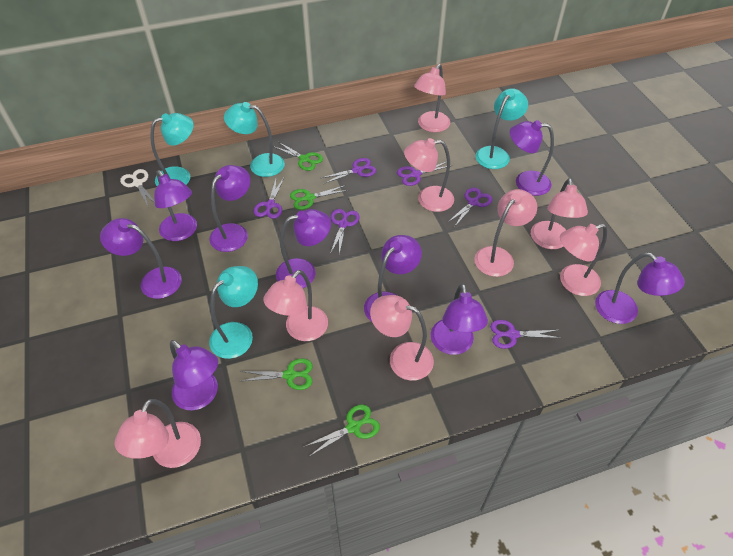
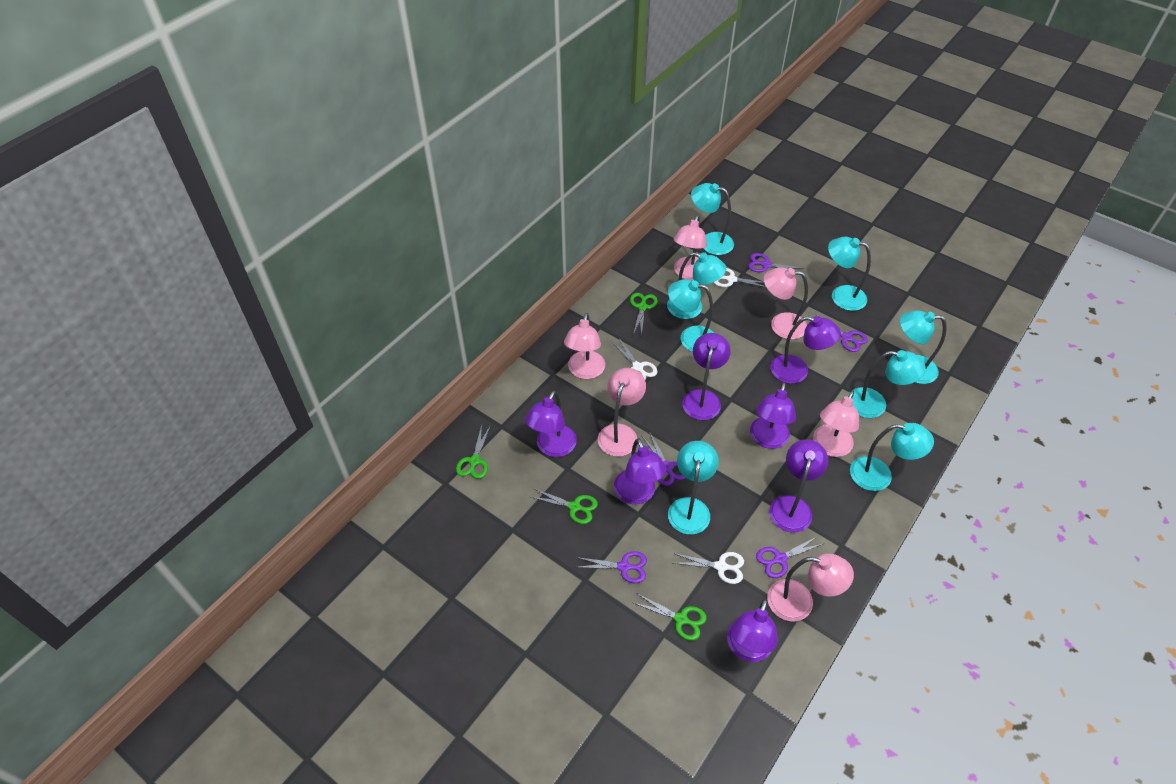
pink lamp: 8 -> 6
purple lamp: 9 -> 7
purple scissors: 6 -> 5
turquoise lamp: 4 -> 8
white scissors: 1 -> 3

